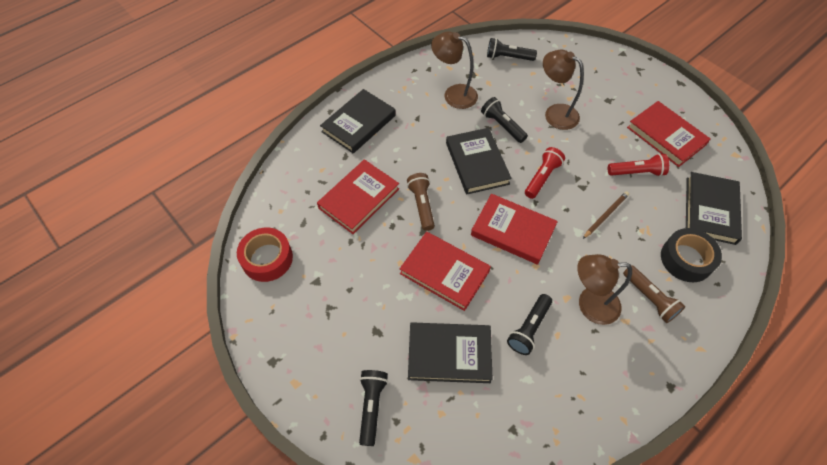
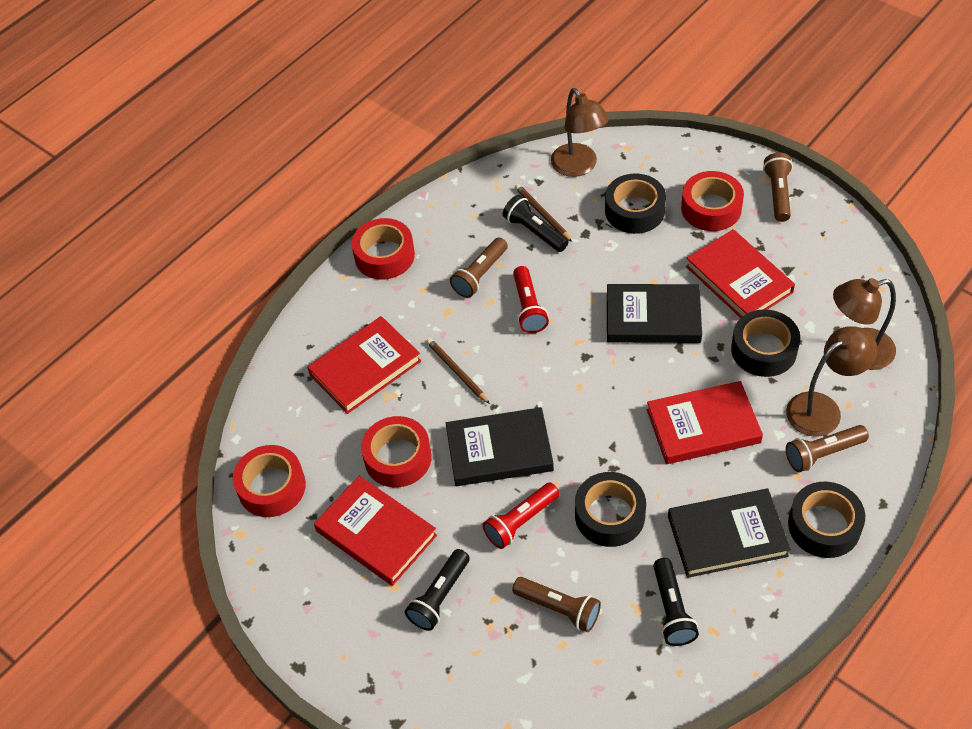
black book: 4 -> 3
black flashlight: 4 -> 3
black tape: 1 -> 4
brown flashlight: 2 -> 4
brown pencil: 1 -> 2
red tape: 1 -> 4

